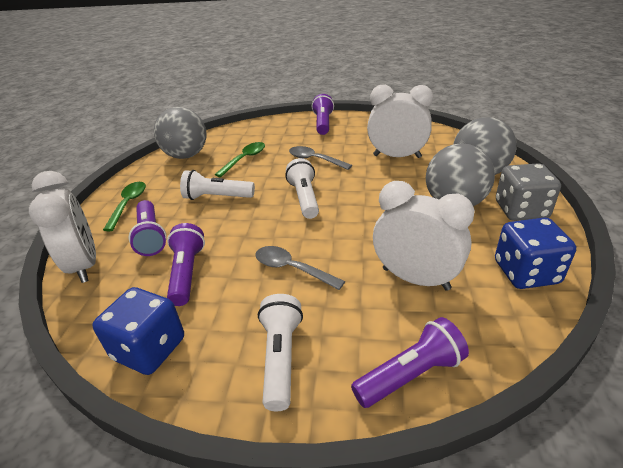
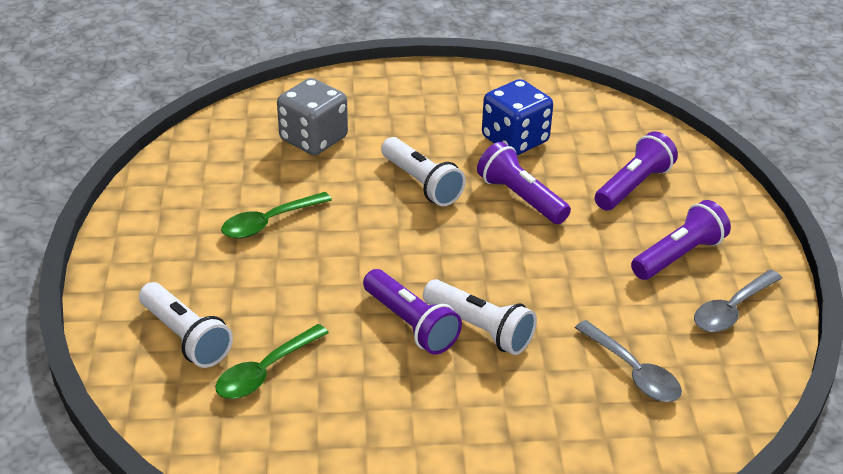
blue dice: 2 -> 1
grey ball: 3 -> 0
white clock: 3 -> 0

